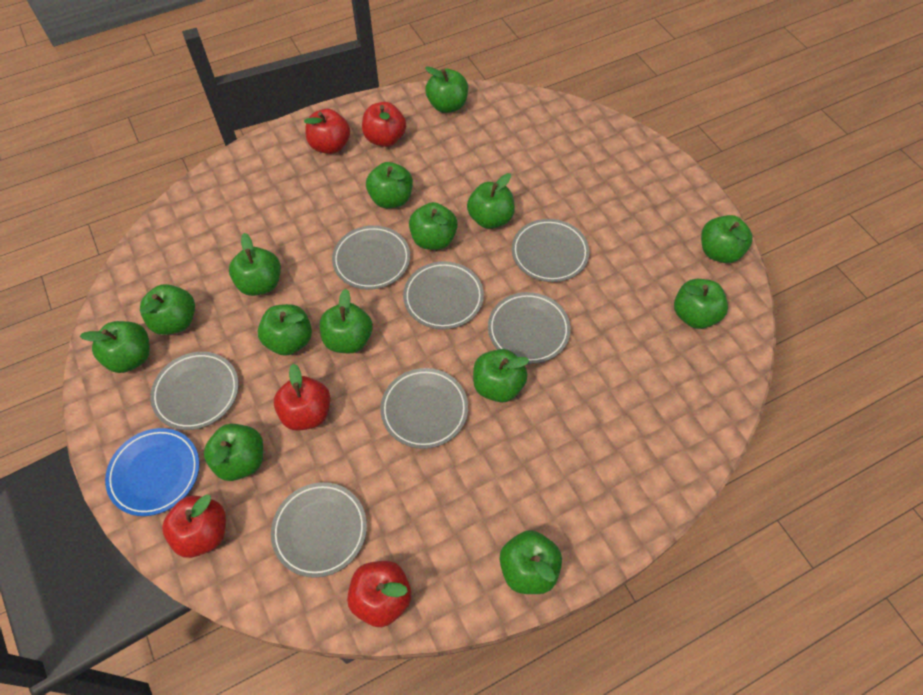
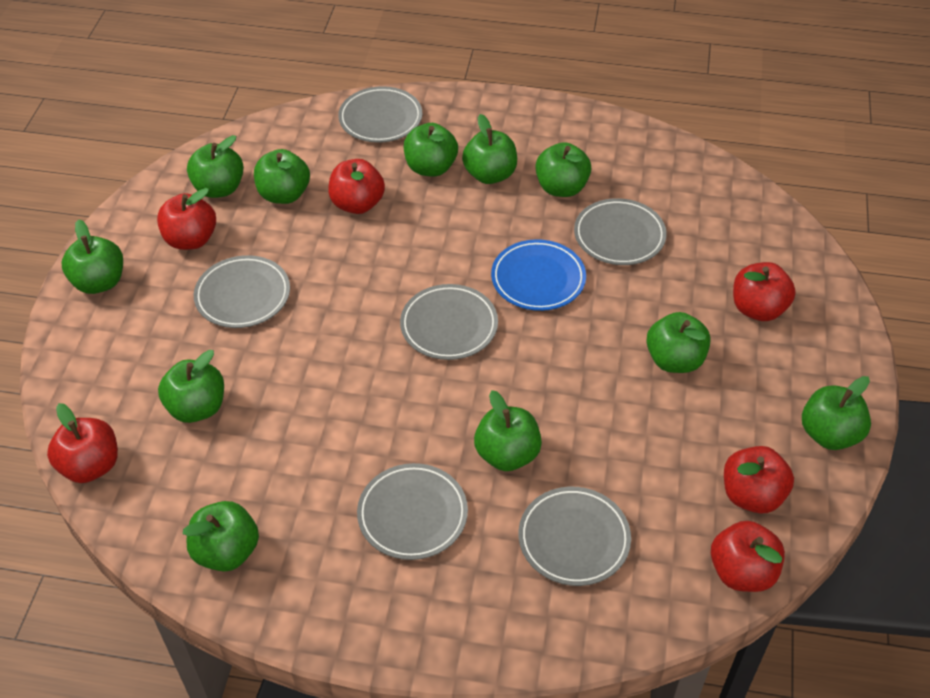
green apple: 14 -> 11
grey plate: 7 -> 6
red apple: 5 -> 6

